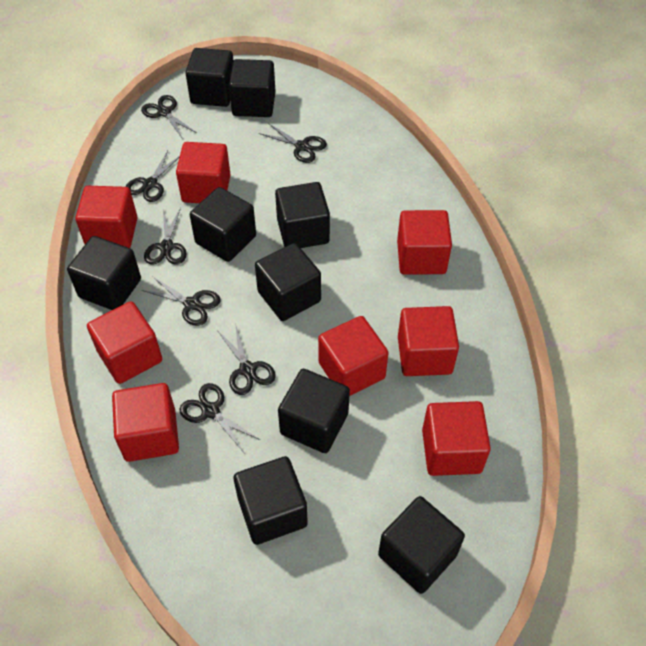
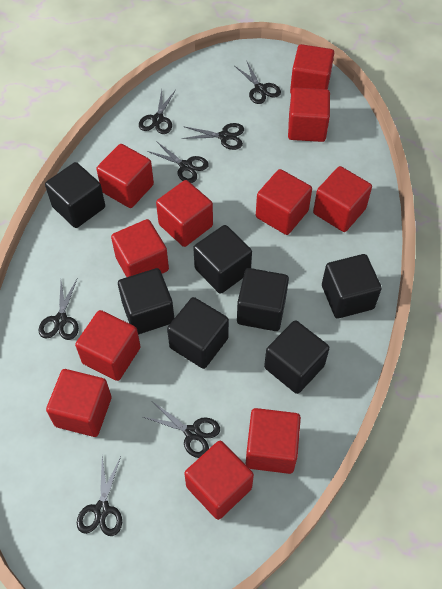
black cube: 9 -> 7
red cube: 8 -> 11

